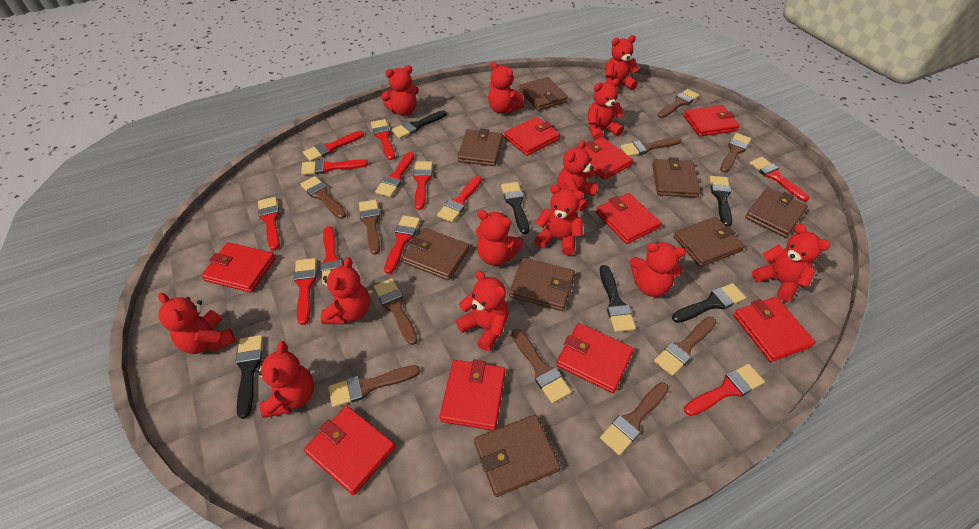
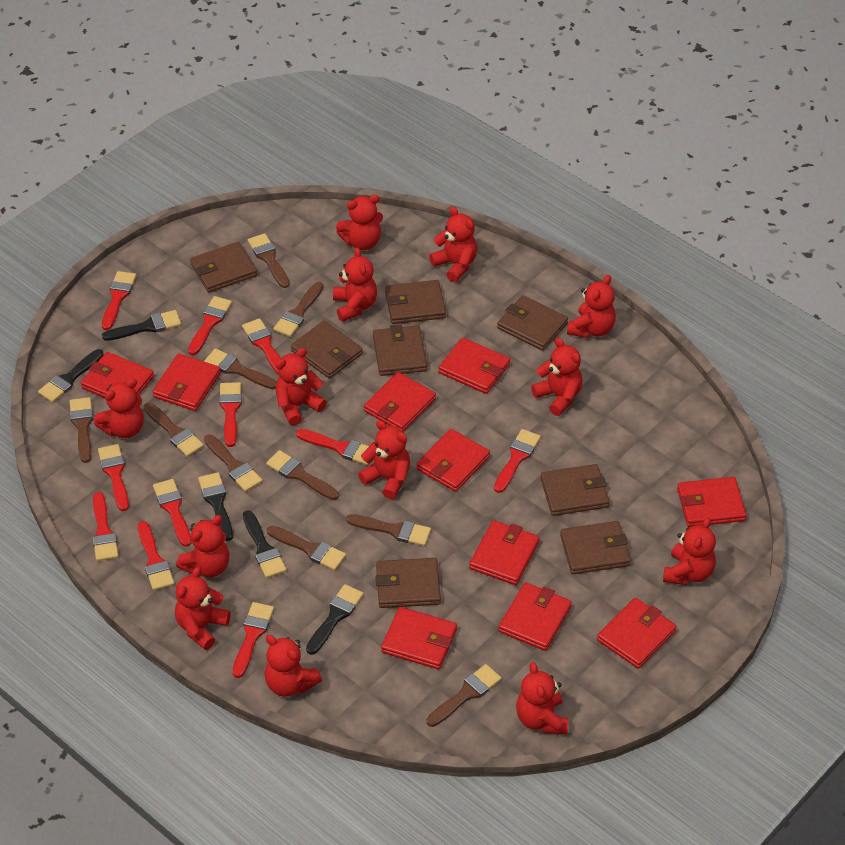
black brush: 6 -> 5
red brush: 12 -> 11
red wallet: 9 -> 10

